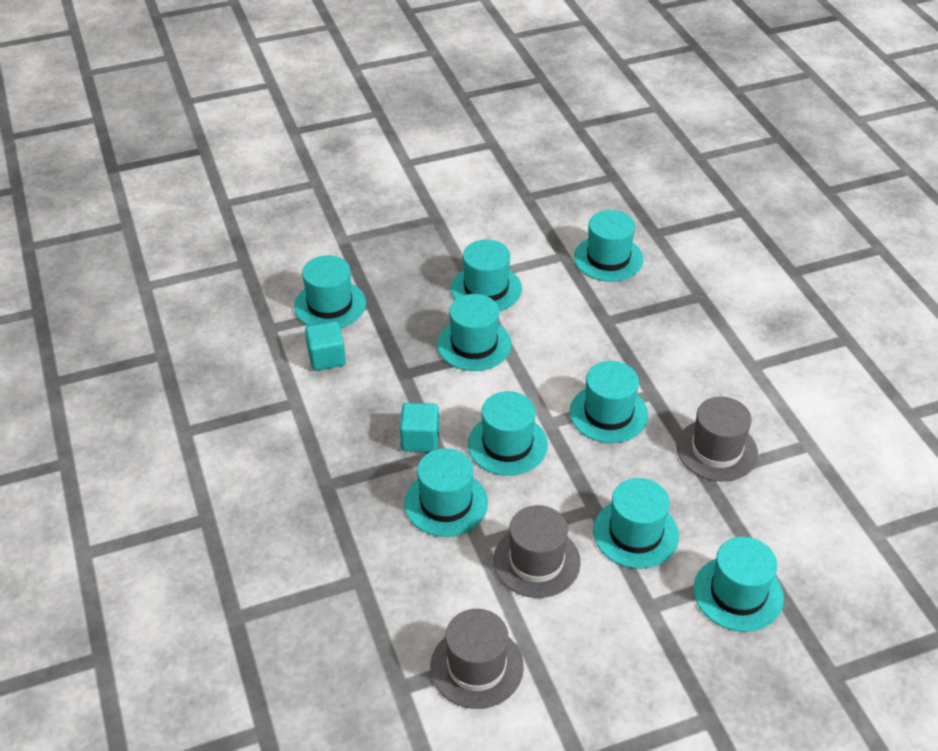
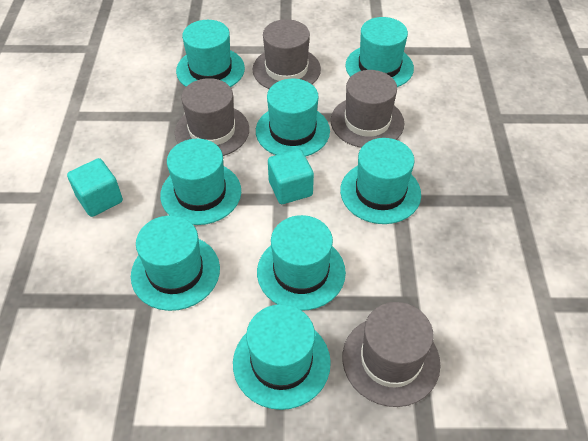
grey hat: 3 -> 4
turquoise hat: 9 -> 8

